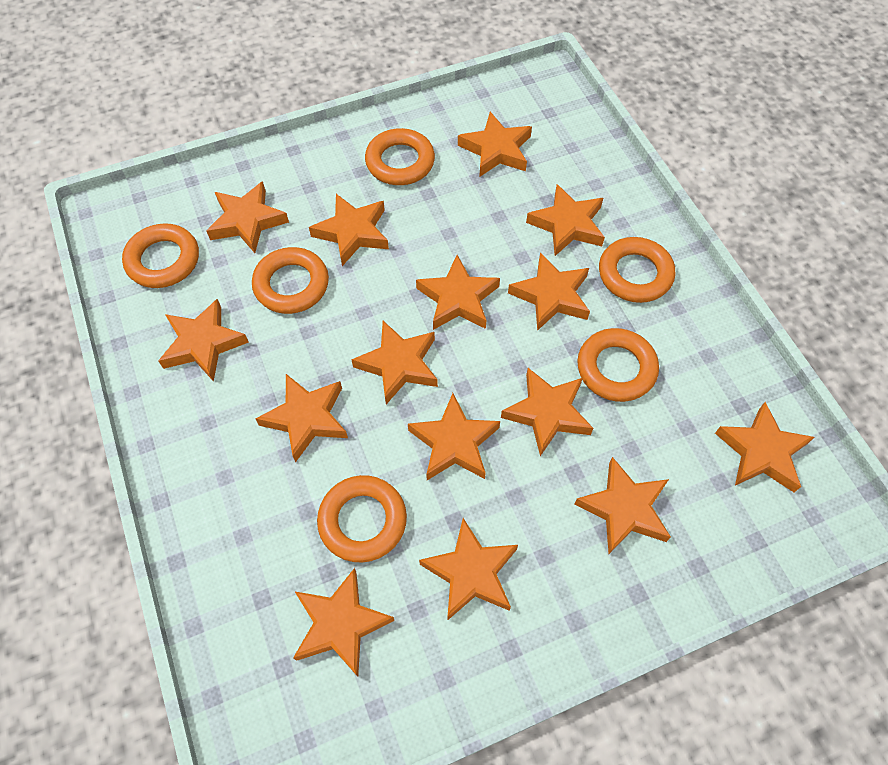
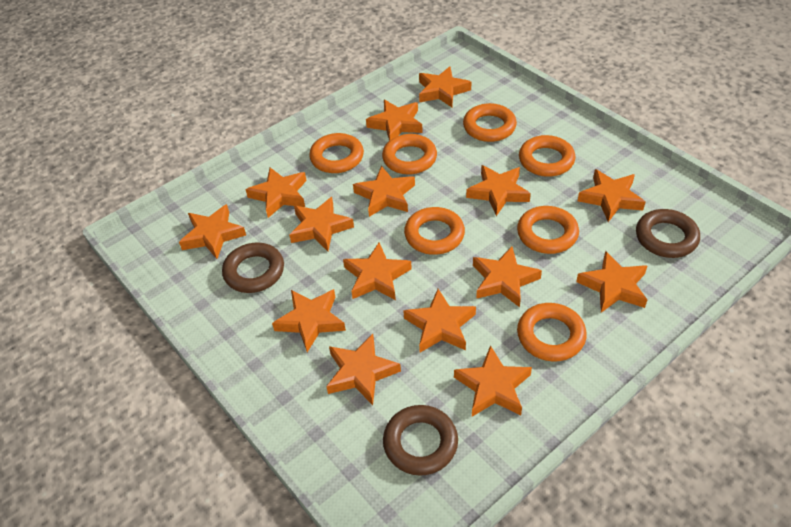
brown ring: 0 -> 3
orange ring: 6 -> 7

